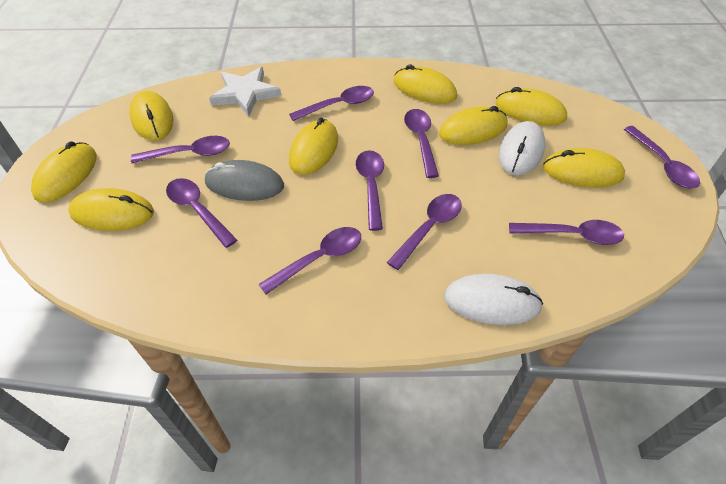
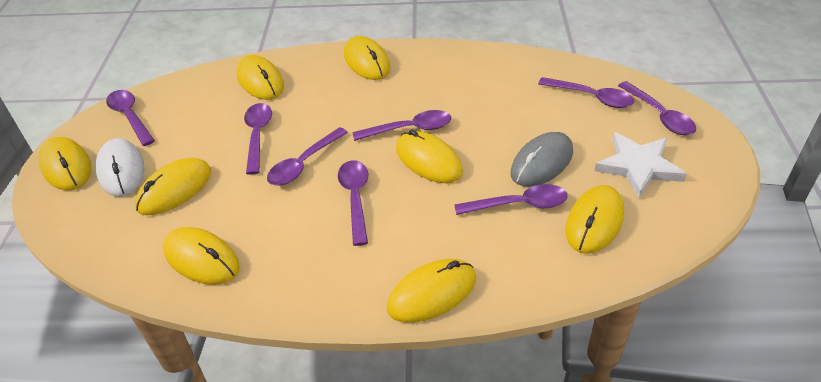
purple spoon: 9 -> 8
white mouse: 2 -> 1

